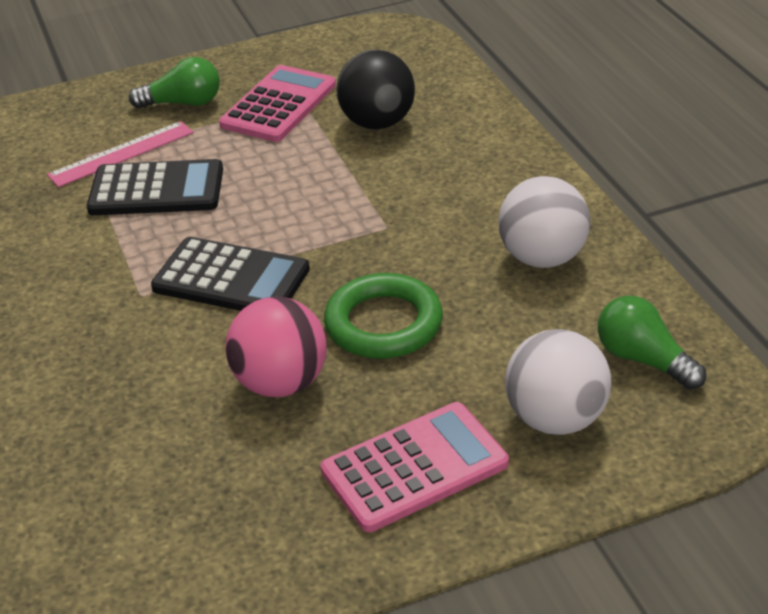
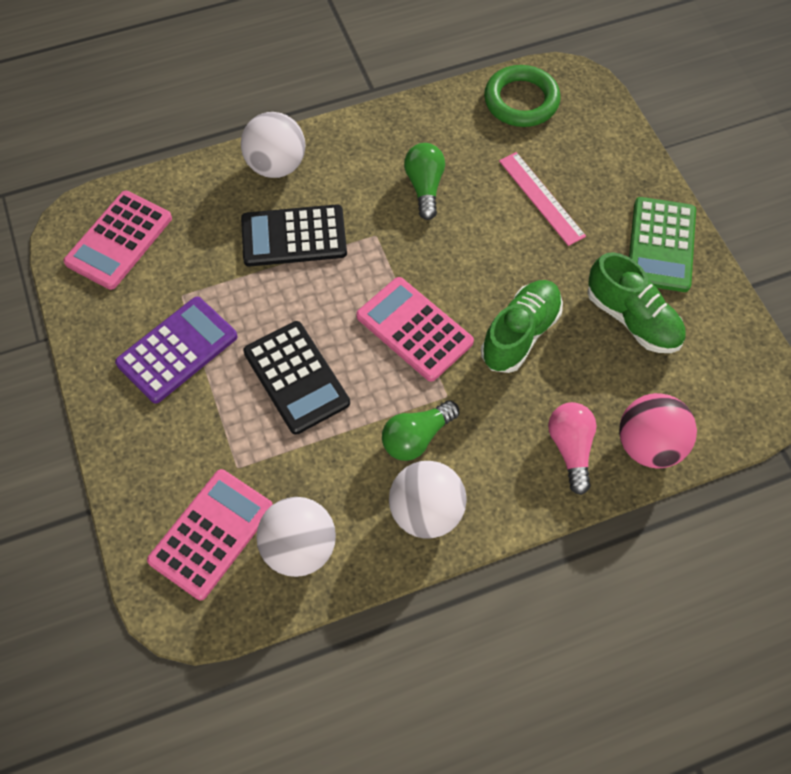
black ball: 1 -> 0
green calculator: 0 -> 1
green shoe: 0 -> 2
pink calculator: 2 -> 3
pink light bulb: 0 -> 1
purple calculator: 0 -> 1
white ball: 2 -> 3

